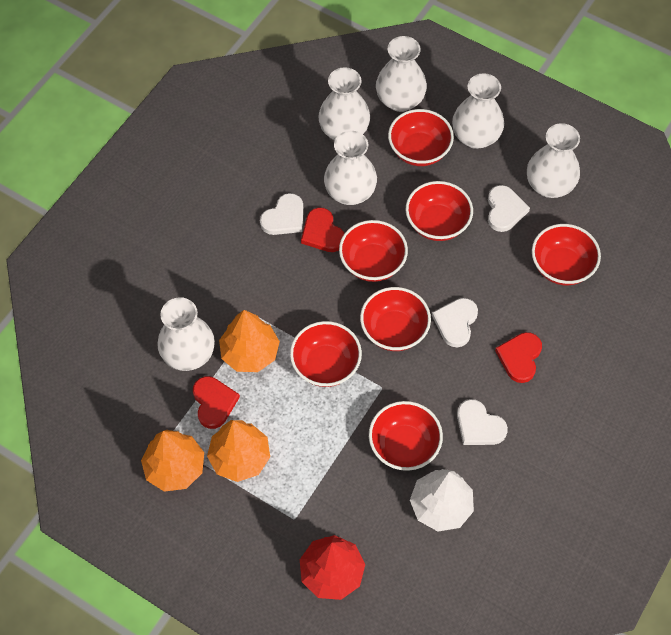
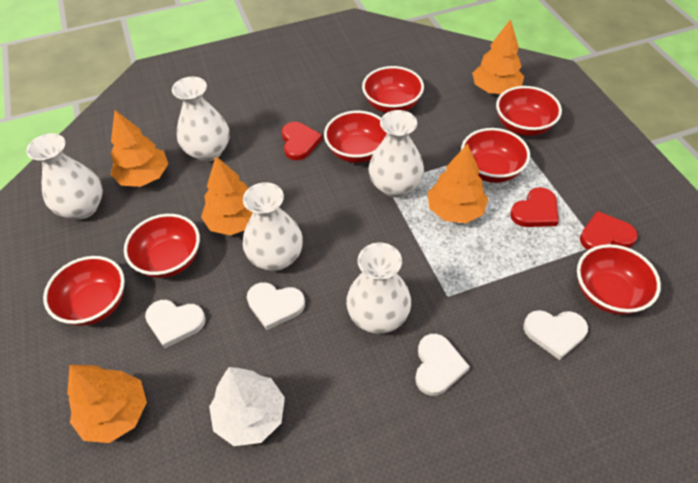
orange tree: 3 -> 5
red tree: 1 -> 0
white vase: 6 -> 5

